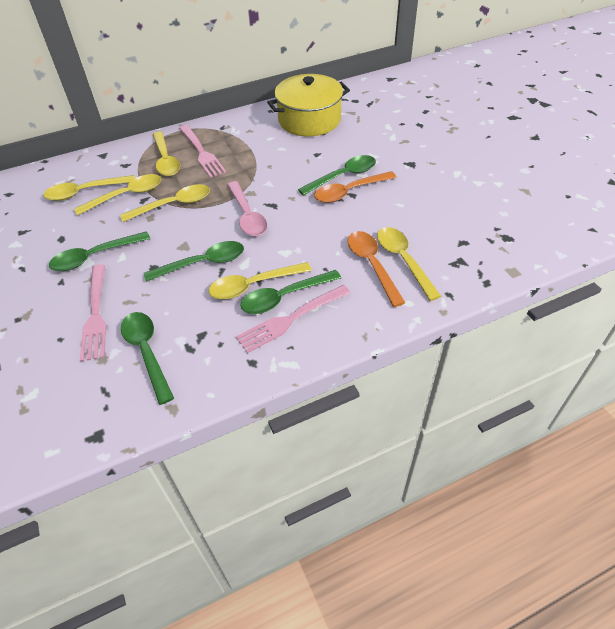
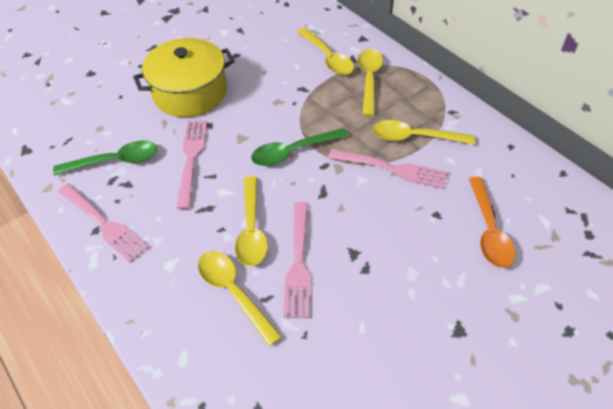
green spoon: 5 -> 2
orange spoon: 2 -> 1
pink fork: 3 -> 4
pink spoon: 1 -> 0
yellow spoon: 6 -> 5

